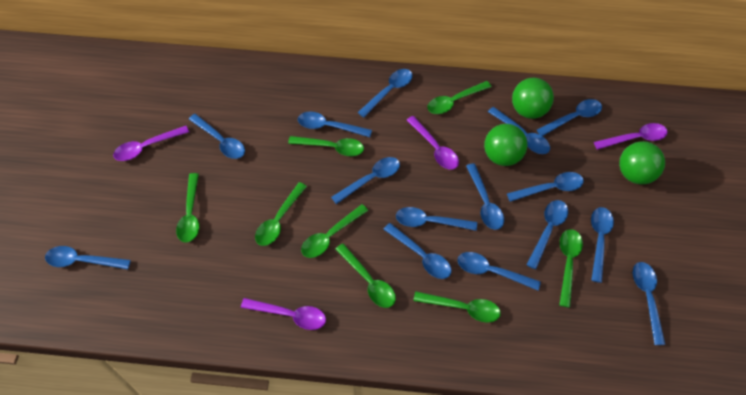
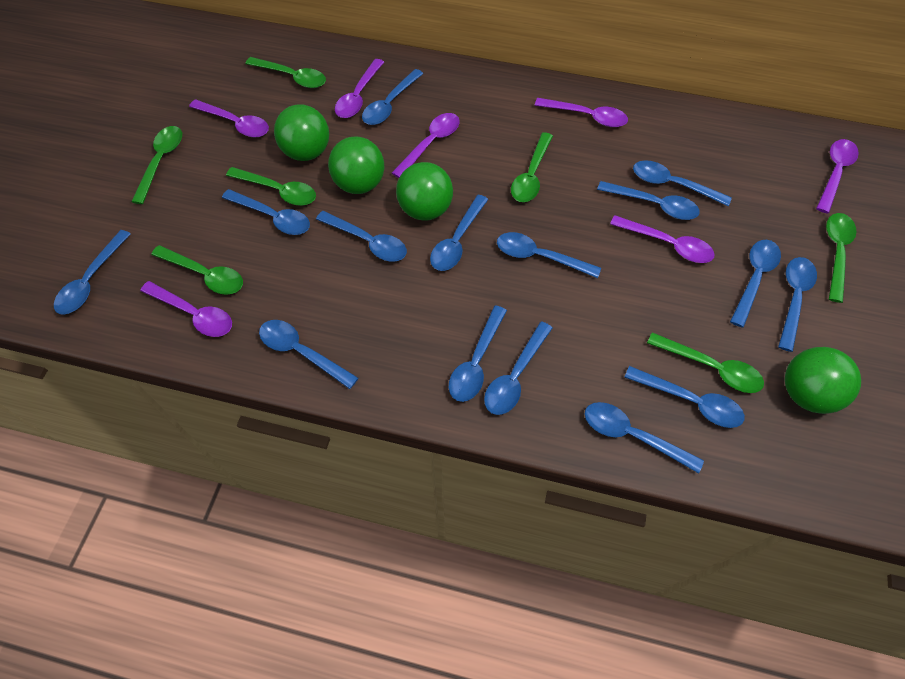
green ball: 3 -> 4
green spoon: 8 -> 7
purple spoon: 4 -> 7

